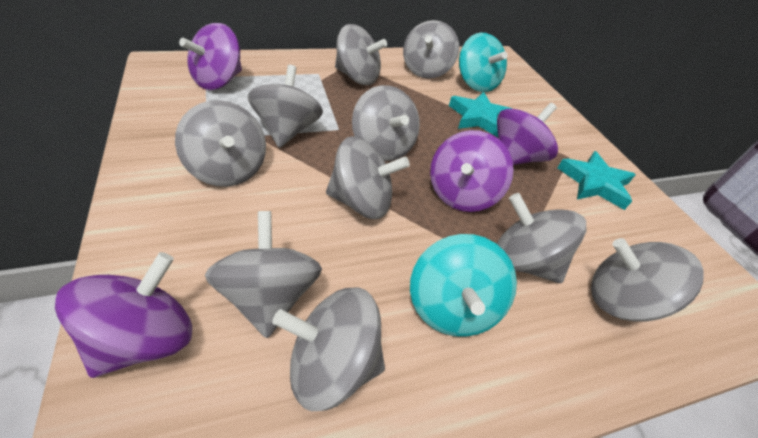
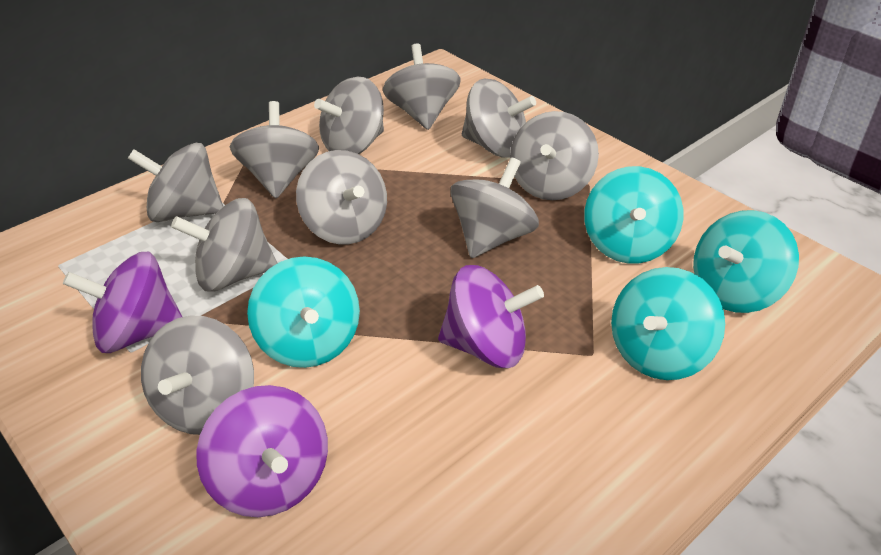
purple spinning top: 4 -> 3
turquoise spinning top: 2 -> 4
turquoise star: 2 -> 0

